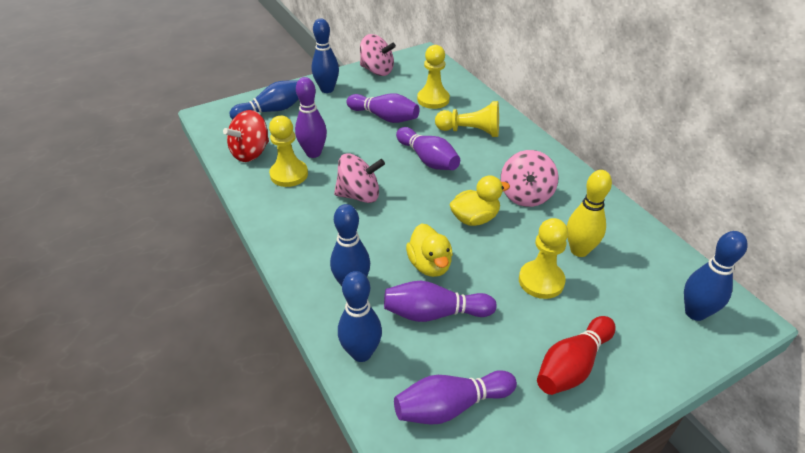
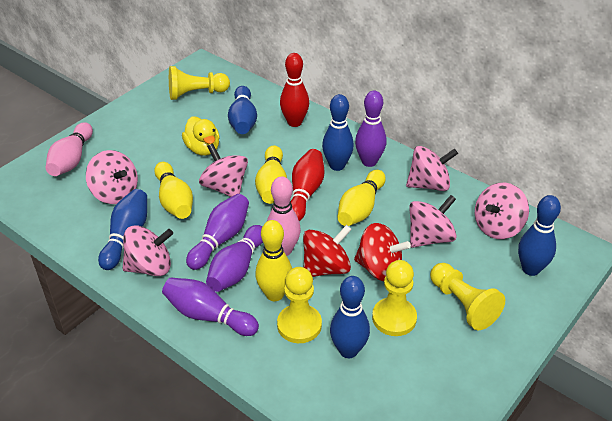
pink bowling pin: 0 -> 2
pink spinning top: 3 -> 6
purple bowling pin: 5 -> 4
red bowling pin: 1 -> 2
red spinning top: 1 -> 2
yellow bowling pin: 1 -> 4
yellow duck: 2 -> 1

